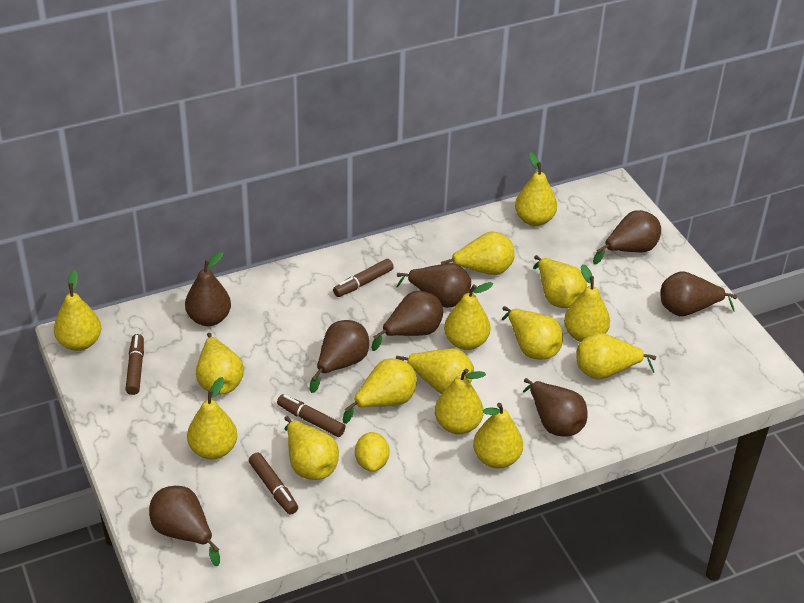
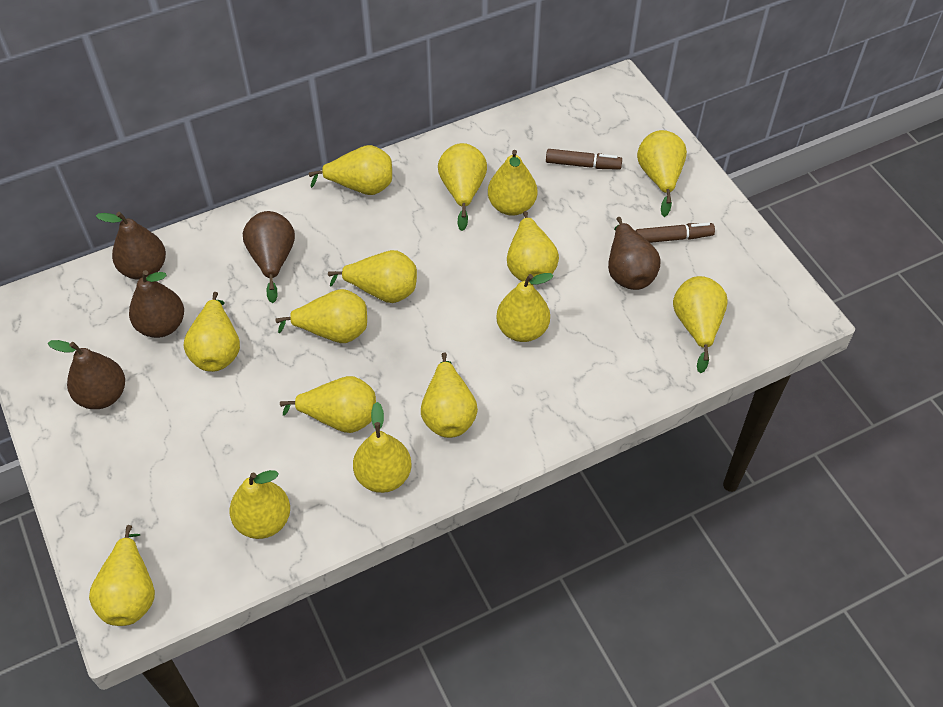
brown marker: 4 -> 2
brown pear: 8 -> 5
yellow lemon: 1 -> 0

